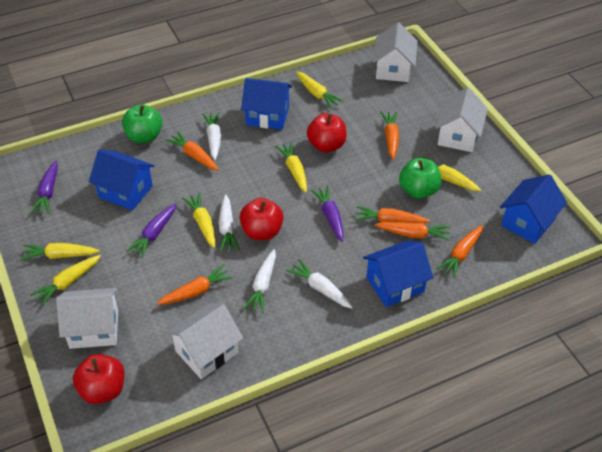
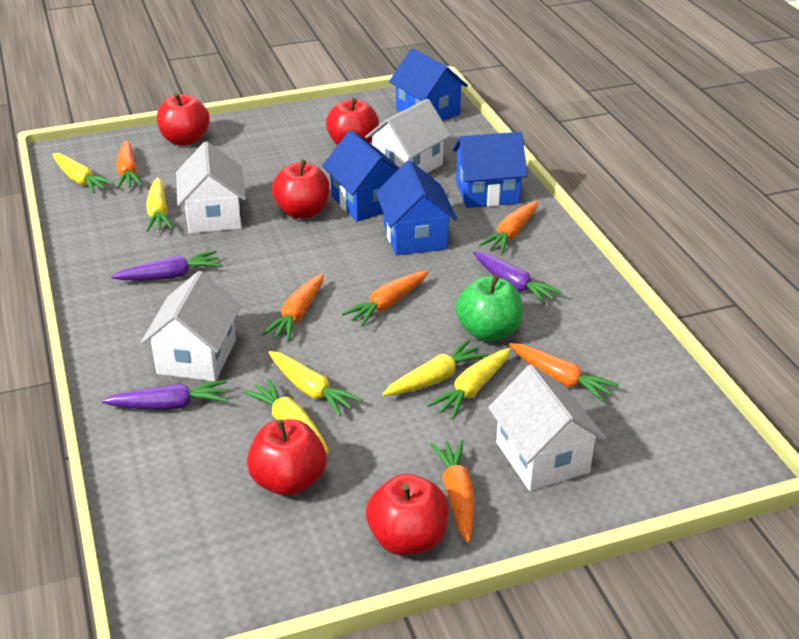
green apple: 2 -> 1
red apple: 3 -> 5
white carrot: 4 -> 0

